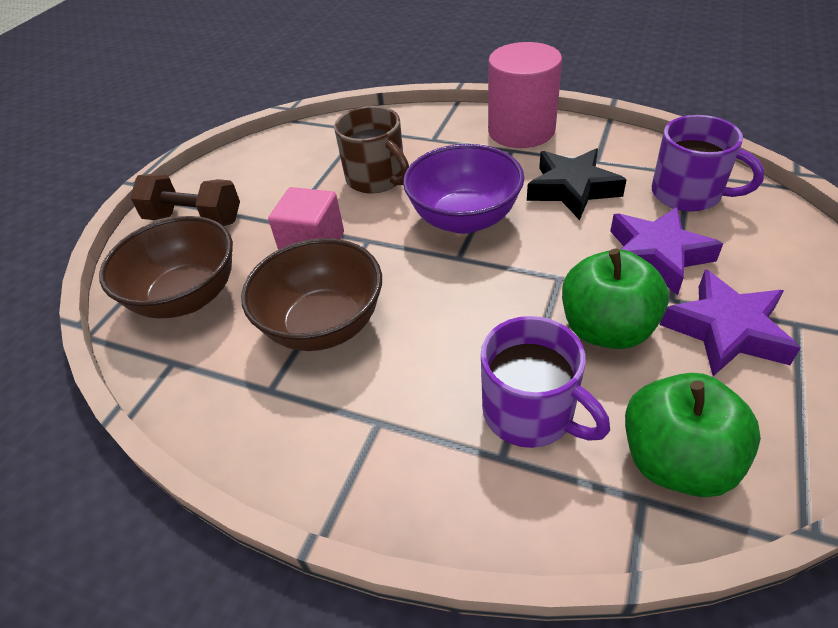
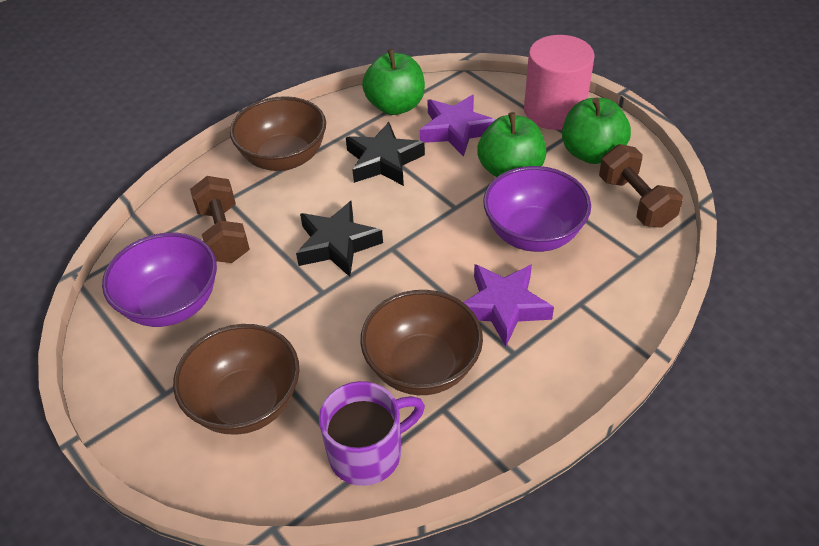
black star: 1 -> 2
brown bowl: 2 -> 3
brown dumbbell: 1 -> 2
brown mug: 1 -> 0
green apple: 2 -> 3
pink cube: 1 -> 0
purple bowl: 1 -> 2
purple mug: 2 -> 1

